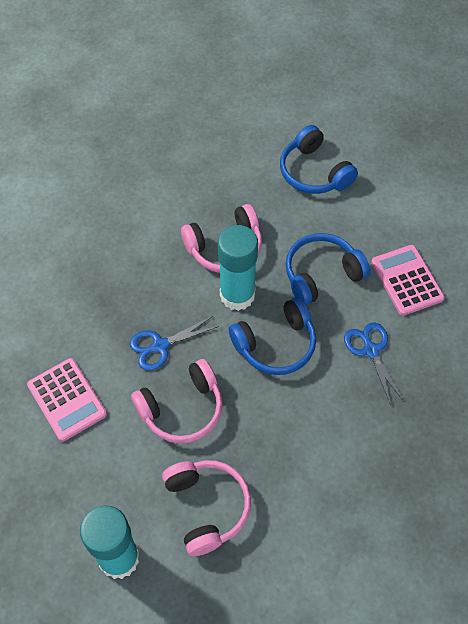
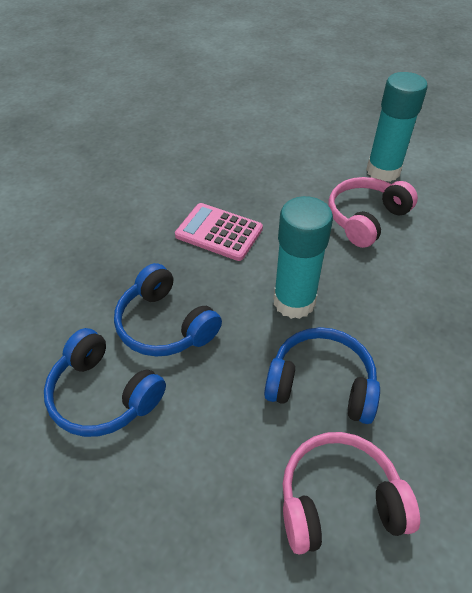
blue scissors: 2 -> 0
pink calculator: 2 -> 1
pink headphones: 3 -> 2

